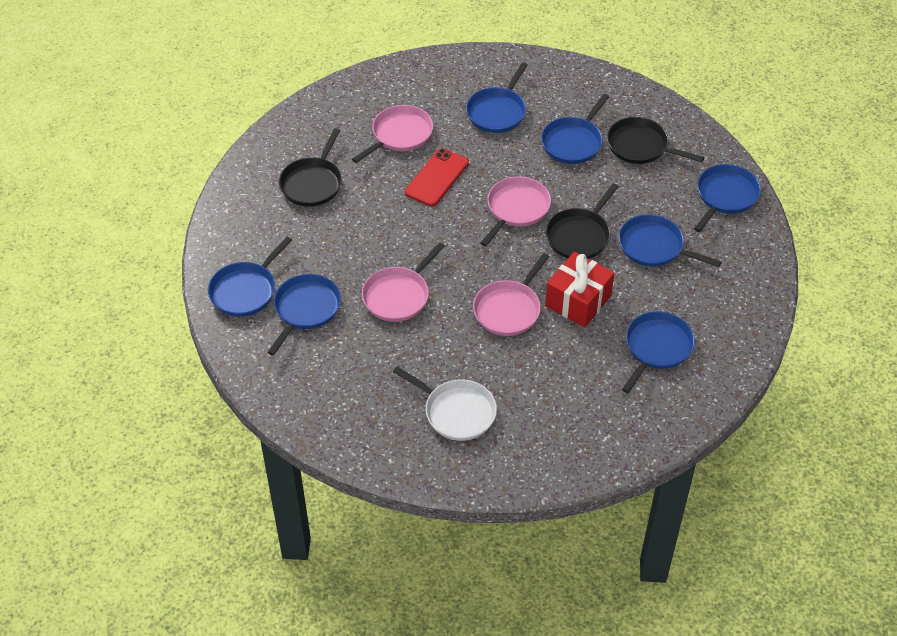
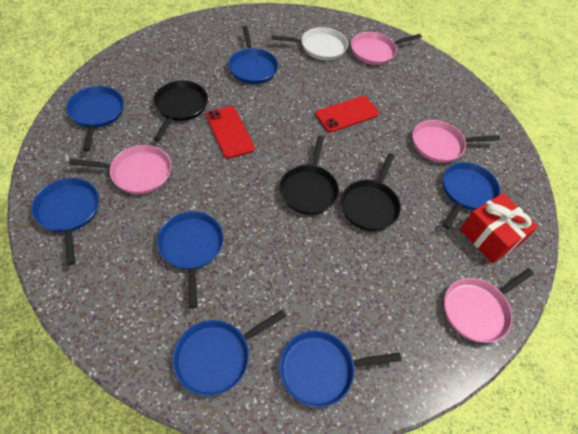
red phone: 1 -> 2

